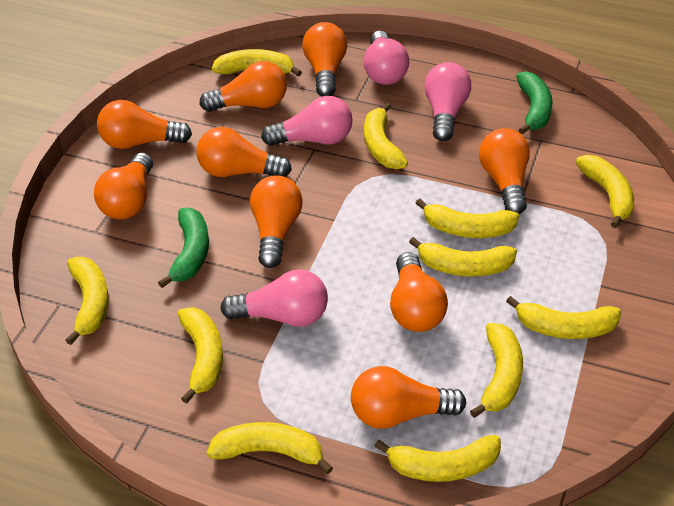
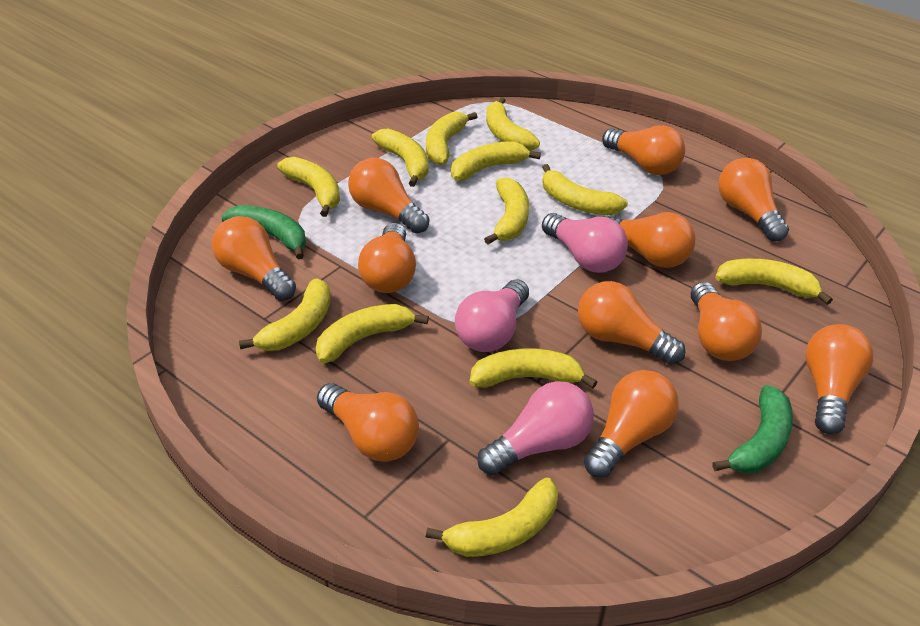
orange light bulb: 9 -> 11
pink light bulb: 4 -> 3
yellow banana: 11 -> 12

